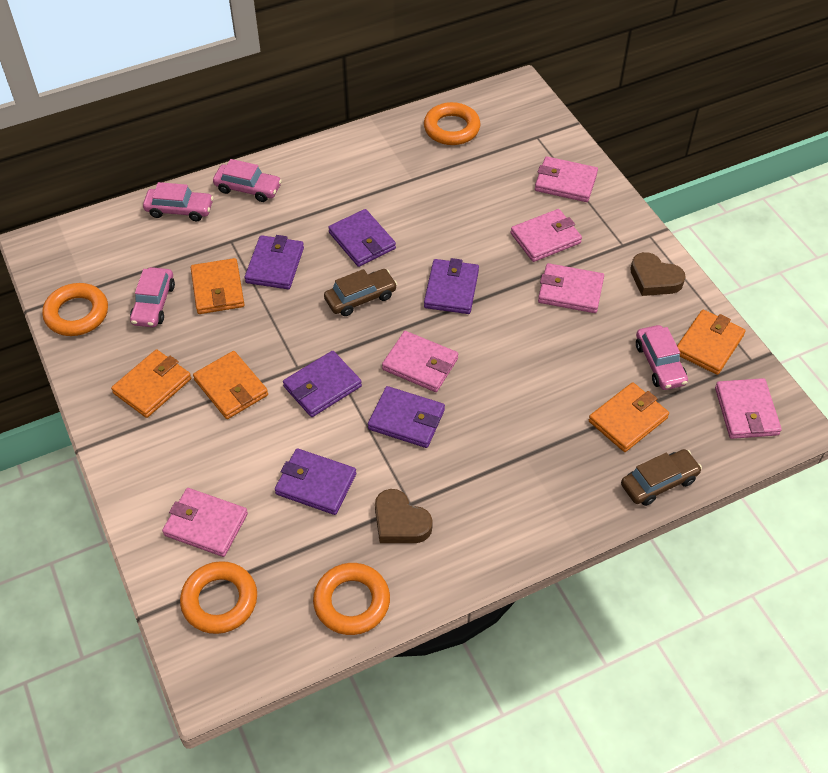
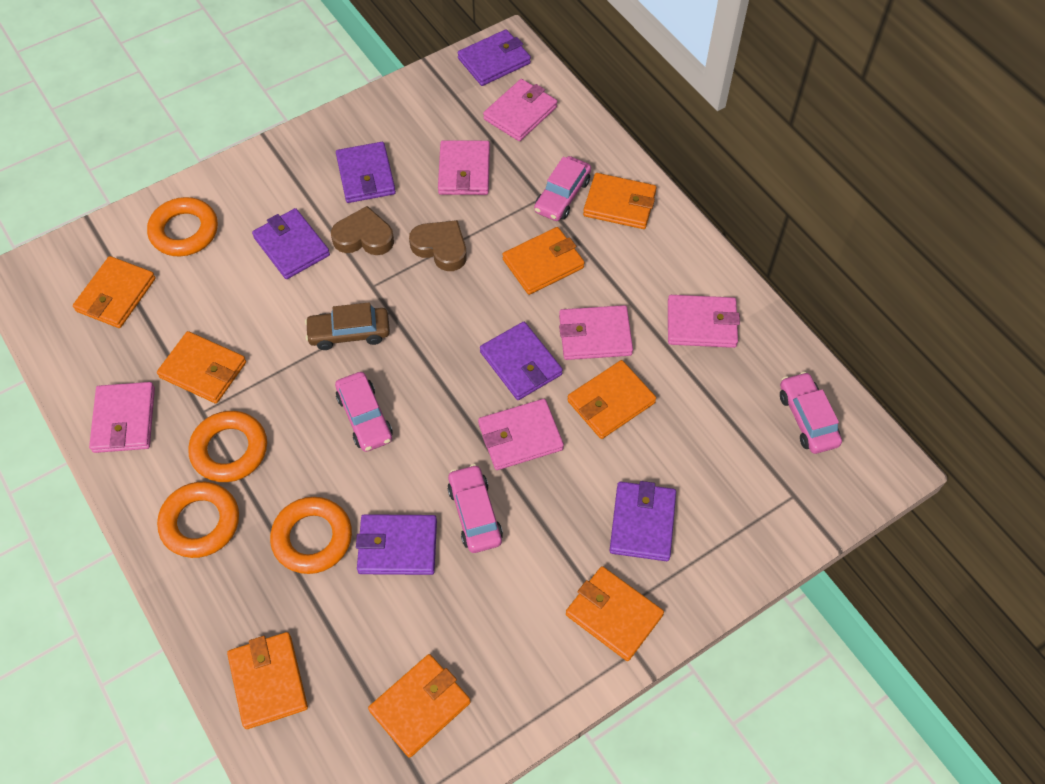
brown car: 2 -> 1
orange wallet: 5 -> 8

